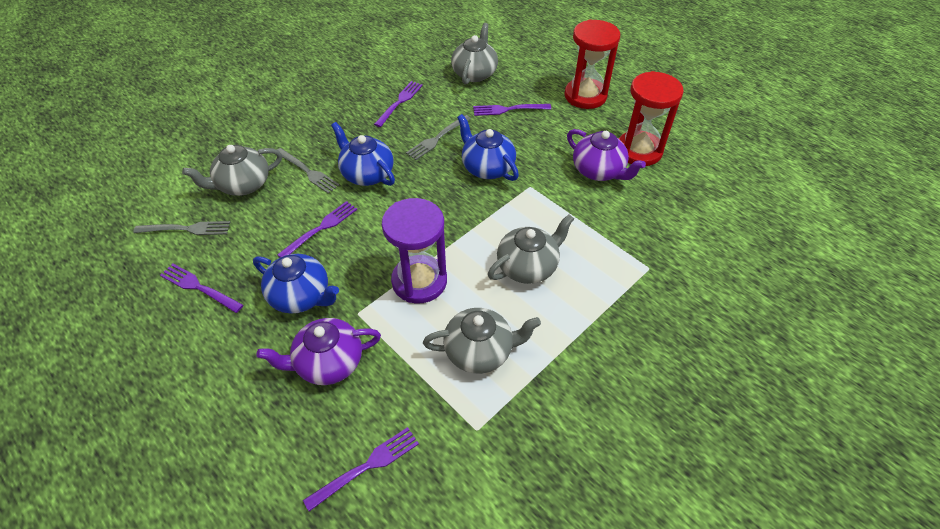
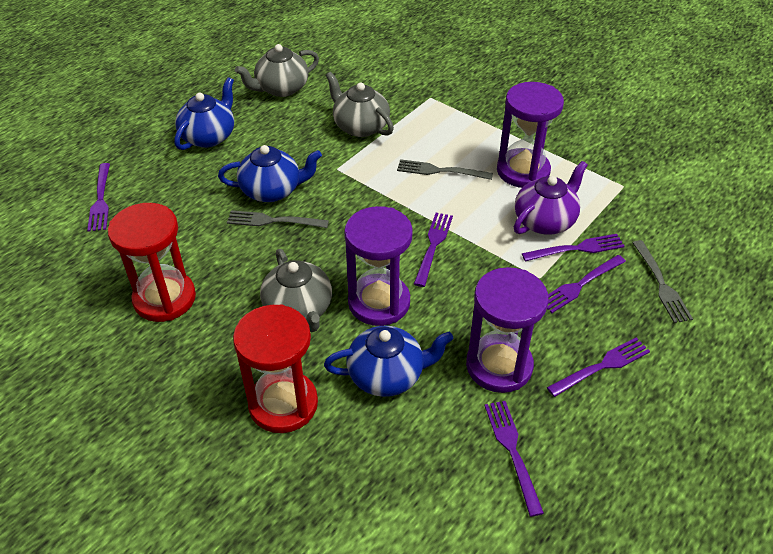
grey teapot: 4 -> 3
purple fork: 5 -> 6
purple hourglass: 1 -> 3
purple teapot: 2 -> 1

